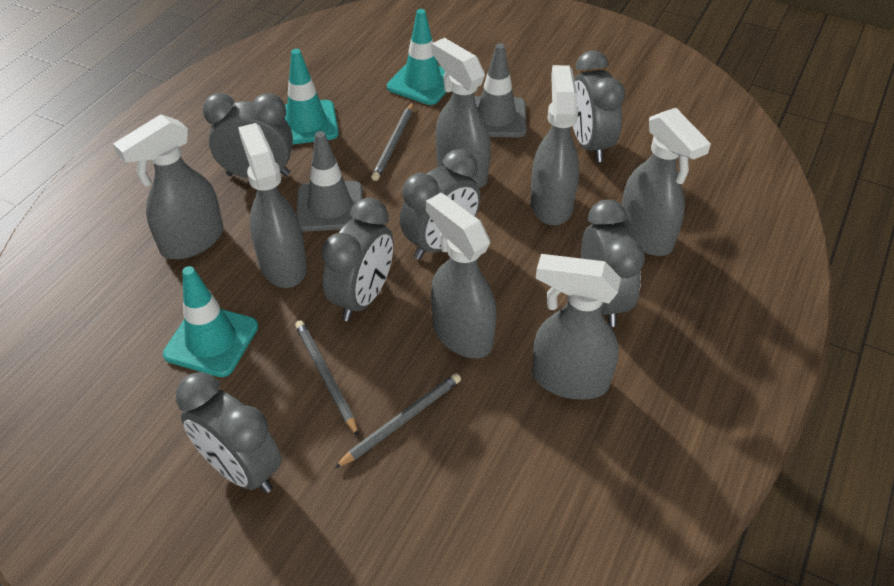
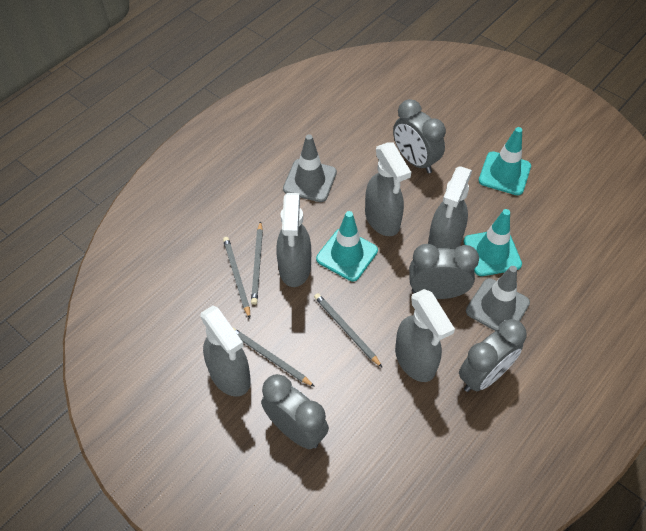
grey clock: 6 -> 4
grey pencil: 3 -> 4
grey spray bottle: 7 -> 5

